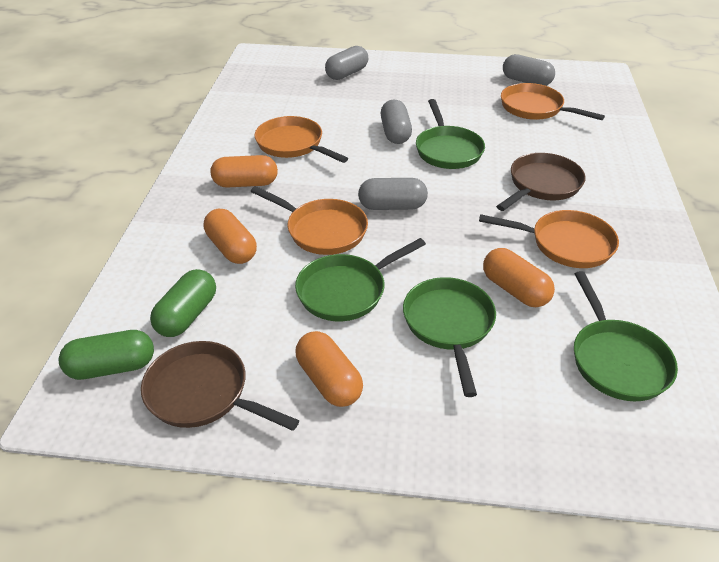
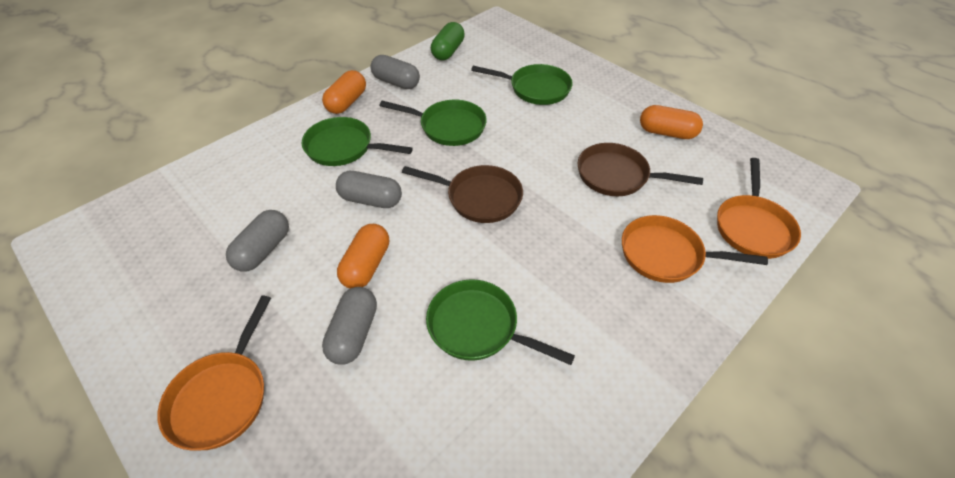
green capsule: 2 -> 1
orange capsule: 4 -> 3
orange pan: 4 -> 3

